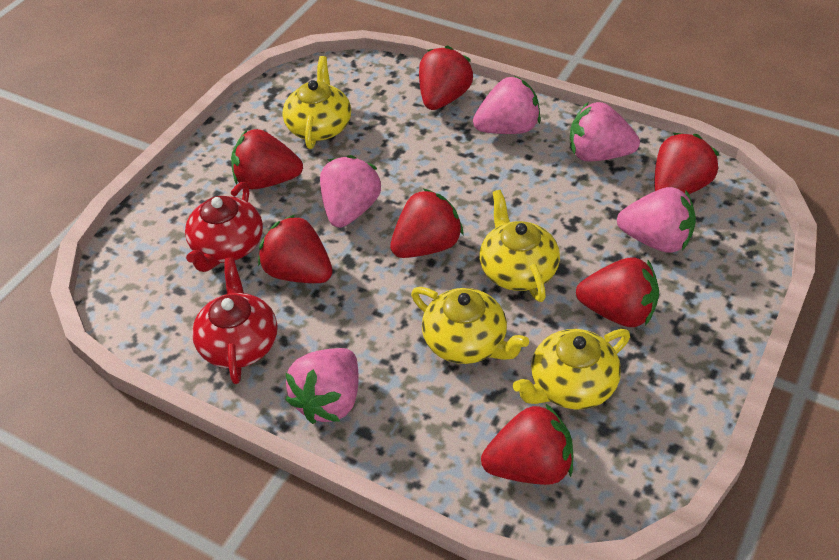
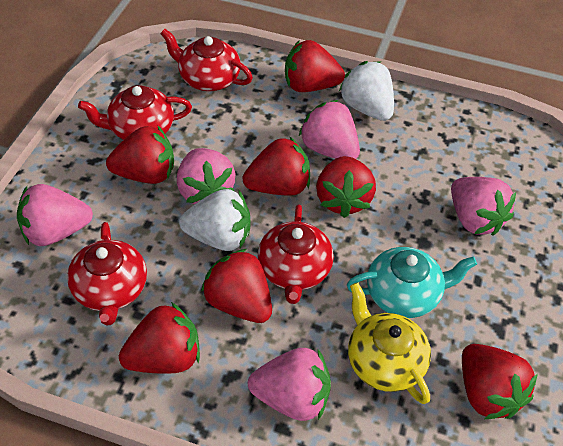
red teapot: 2 -> 4
turquoise teapot: 0 -> 1
white strawberry: 0 -> 2
yellow teapot: 4 -> 1

